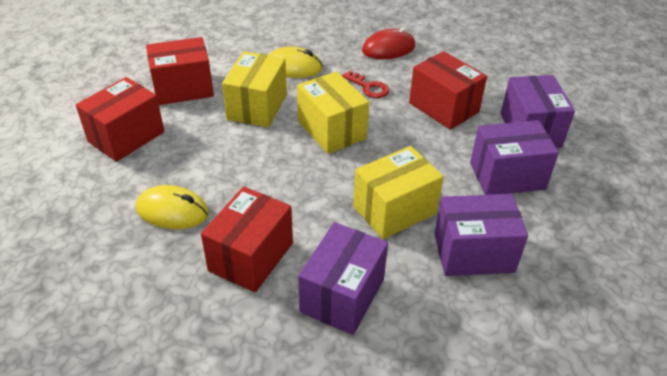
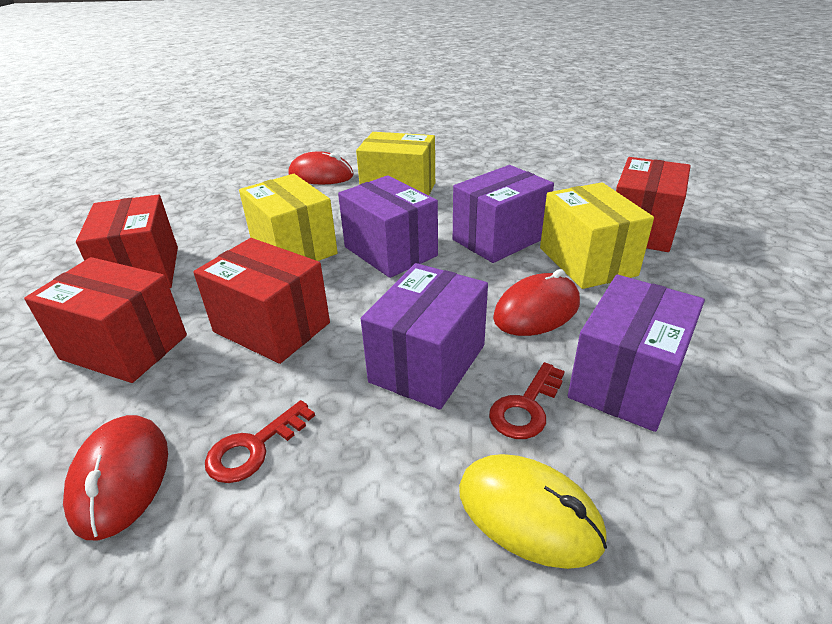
red key: 1 -> 2
red mouse: 1 -> 3
yellow mouse: 2 -> 1

